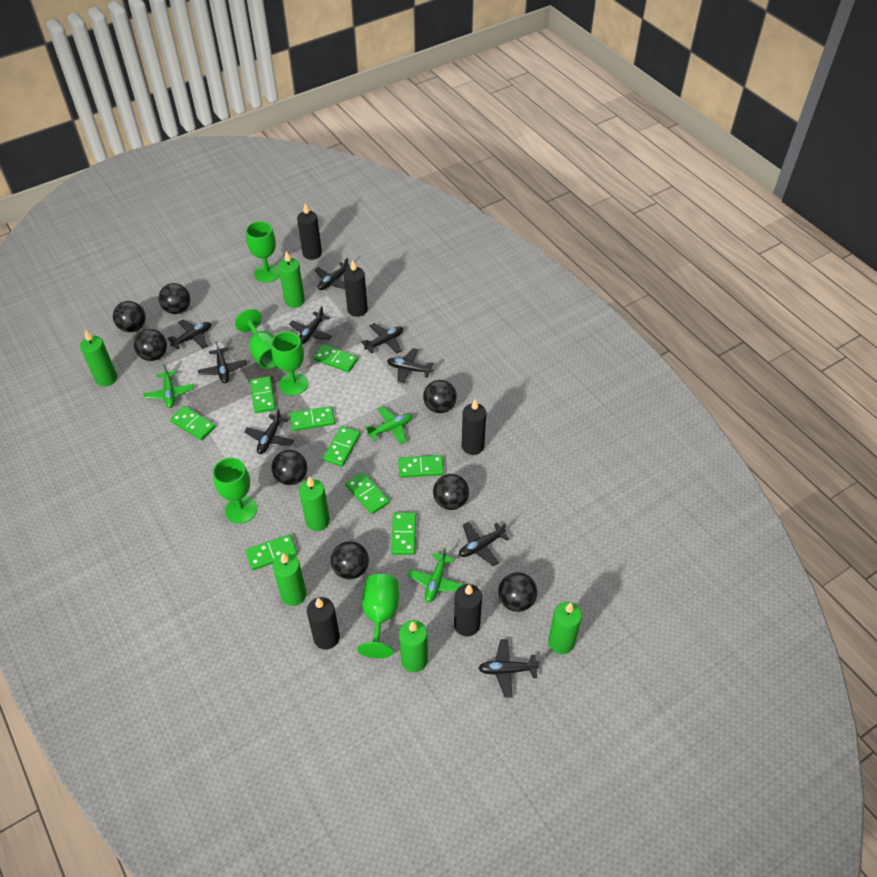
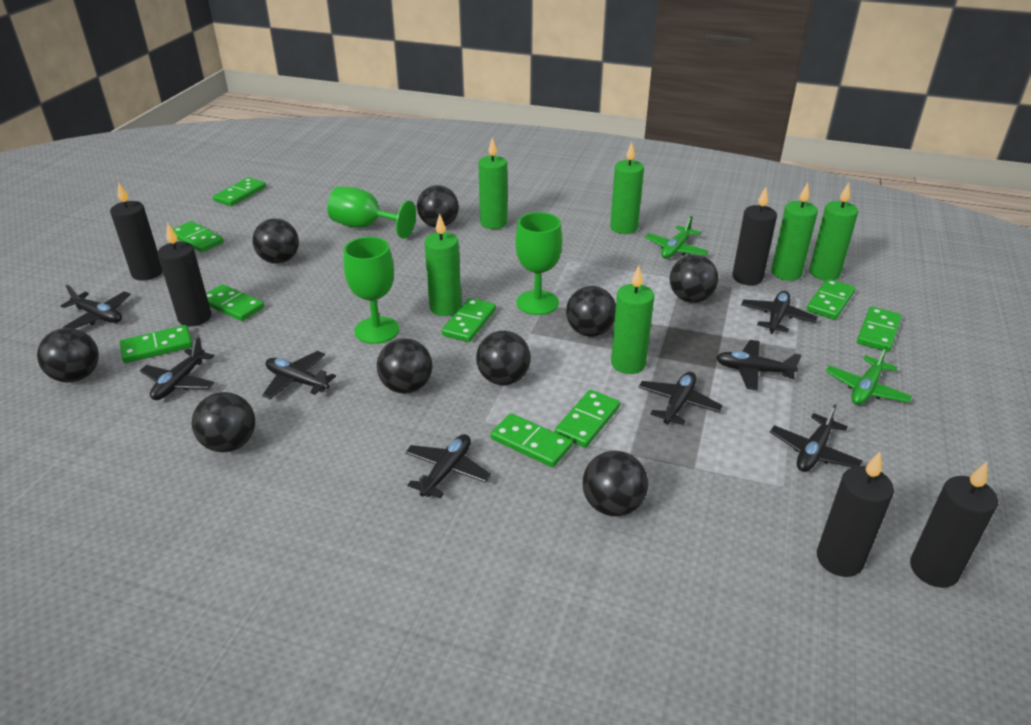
black ball: 8 -> 9
black plane: 9 -> 8
green goblet: 5 -> 3
green plane: 3 -> 2

